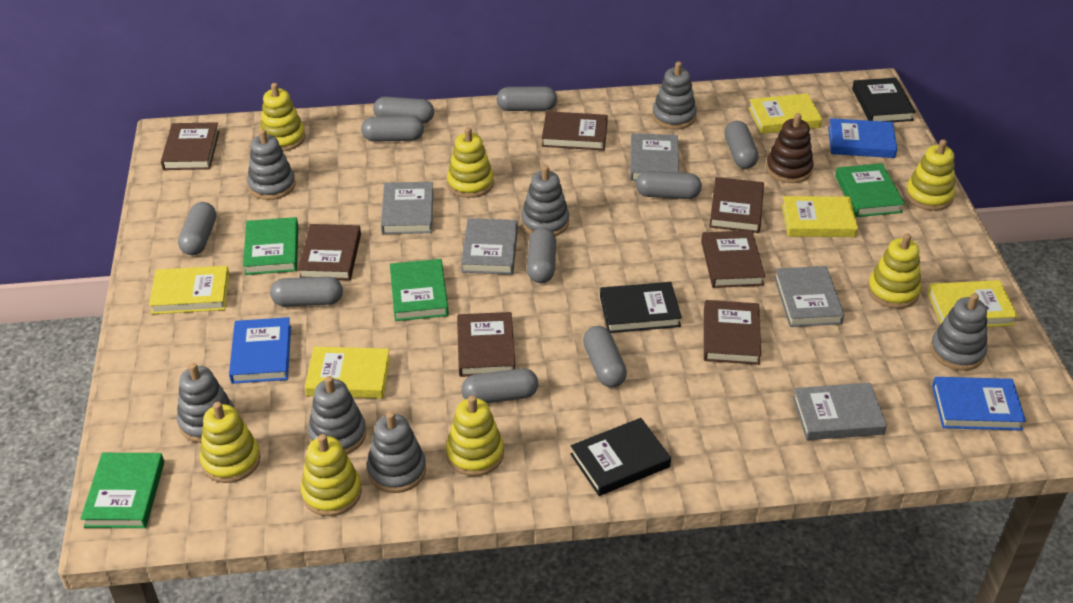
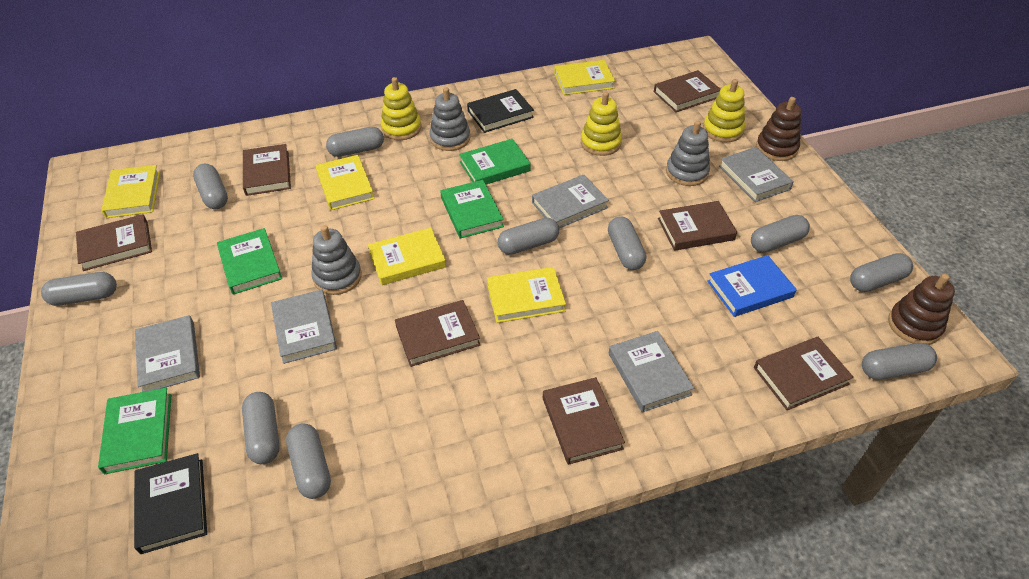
black book: 3 -> 2
blue book: 3 -> 1
brown stacking toy: 1 -> 2
grey stacking toy: 7 -> 3
yellow stacking toy: 7 -> 3

